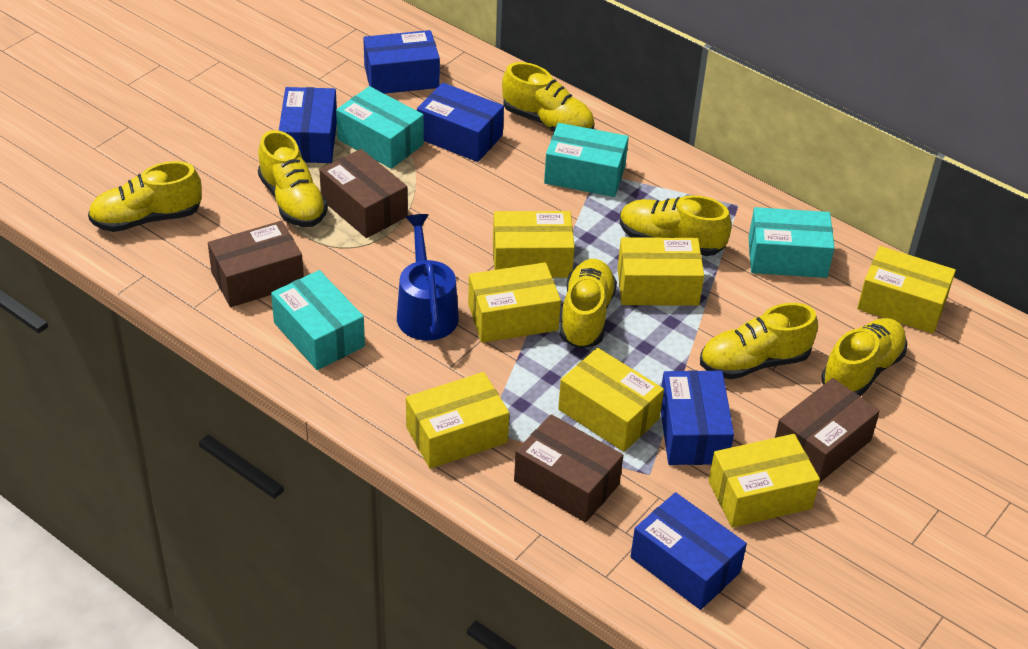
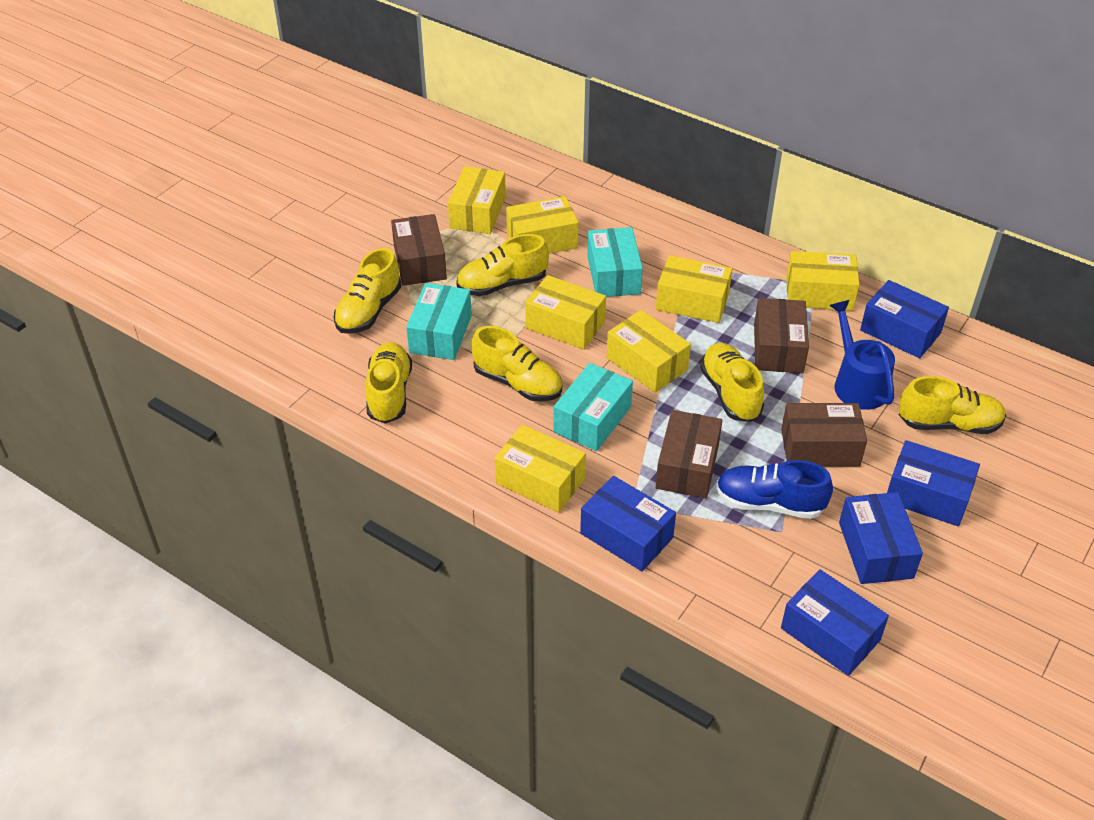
blue shoe: 0 -> 1
turquoise box: 4 -> 3
yellow shoe: 7 -> 6

